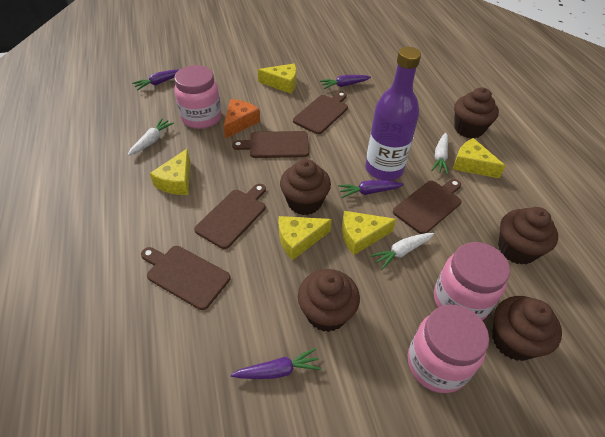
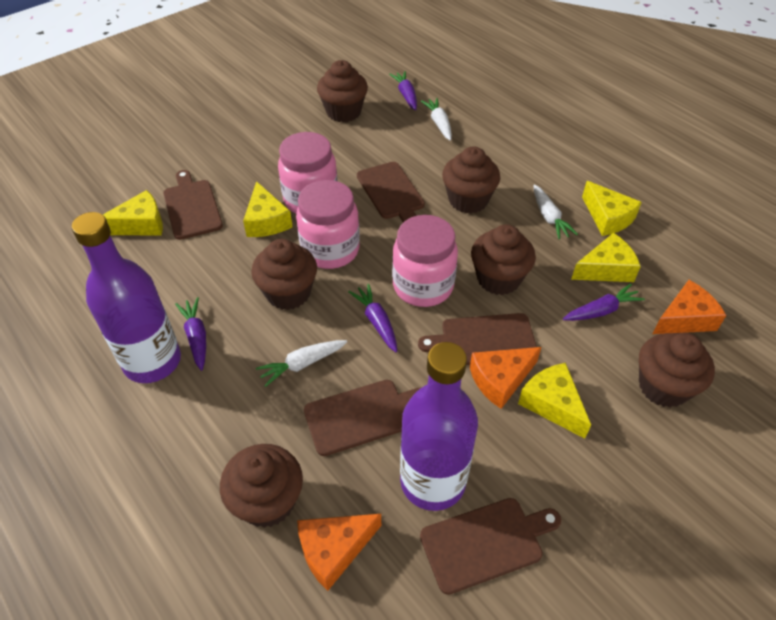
brown cupcake: 5 -> 6
orange cheese: 1 -> 3
purple bottle: 1 -> 2

